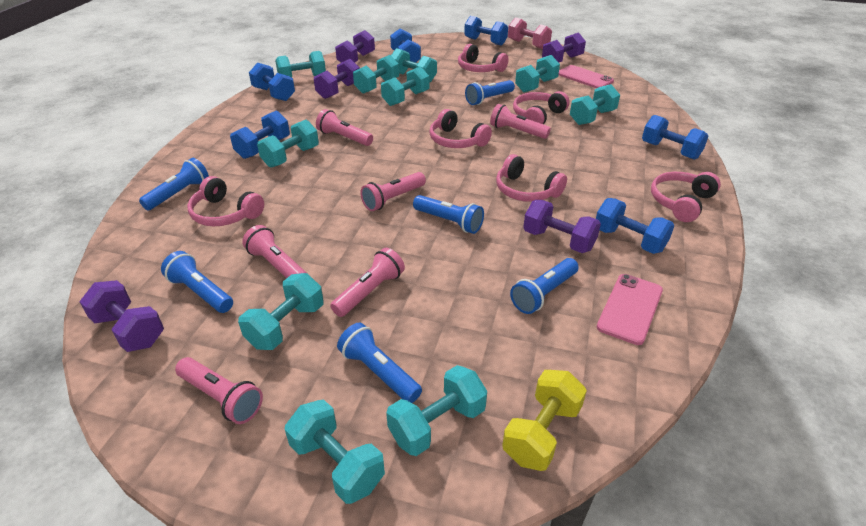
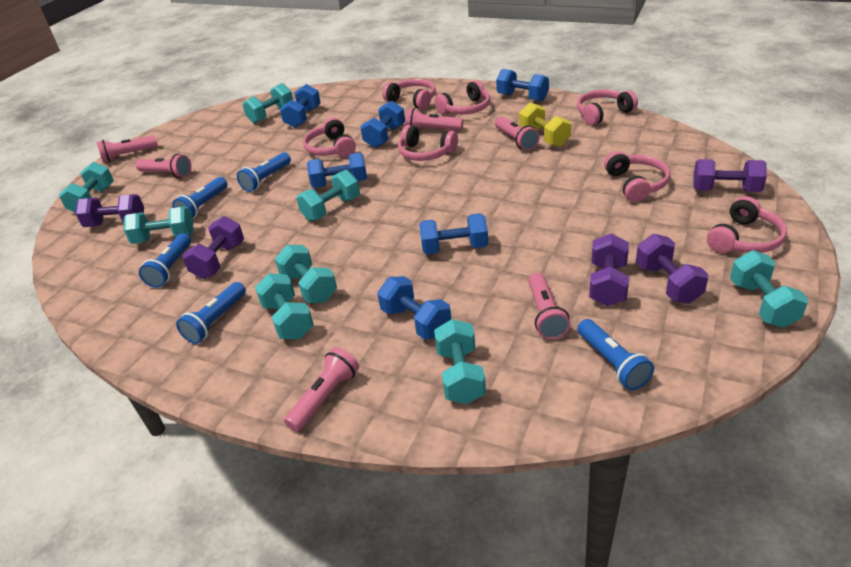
blue flashlight: 6 -> 5
pink dumbbell: 1 -> 0
pink headphones: 6 -> 7
pink phone: 2 -> 0
turquoise dumbbell: 10 -> 8

